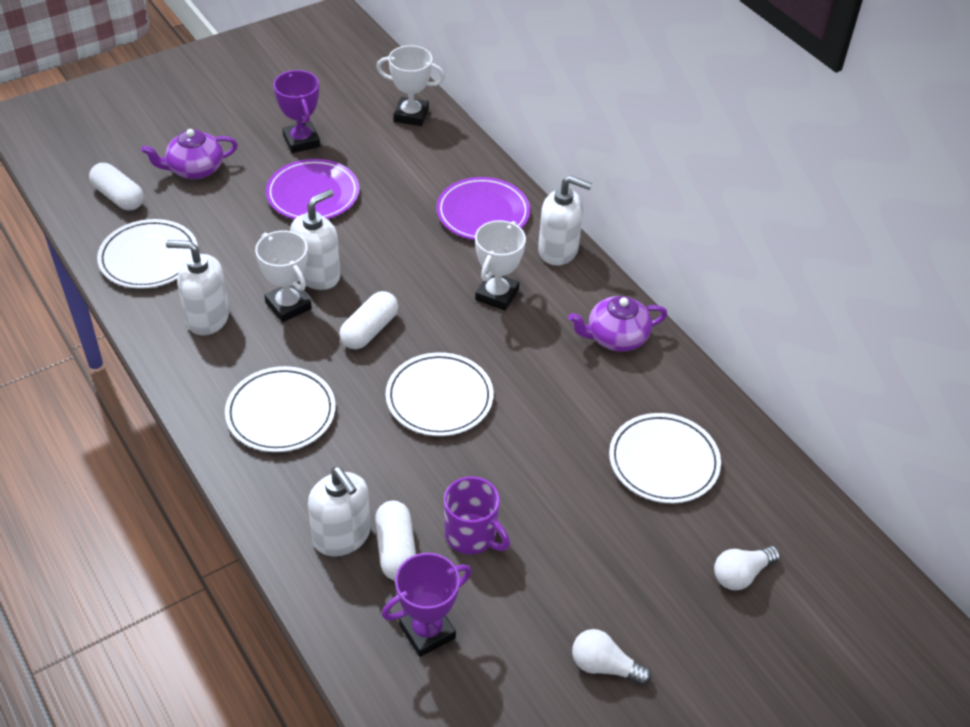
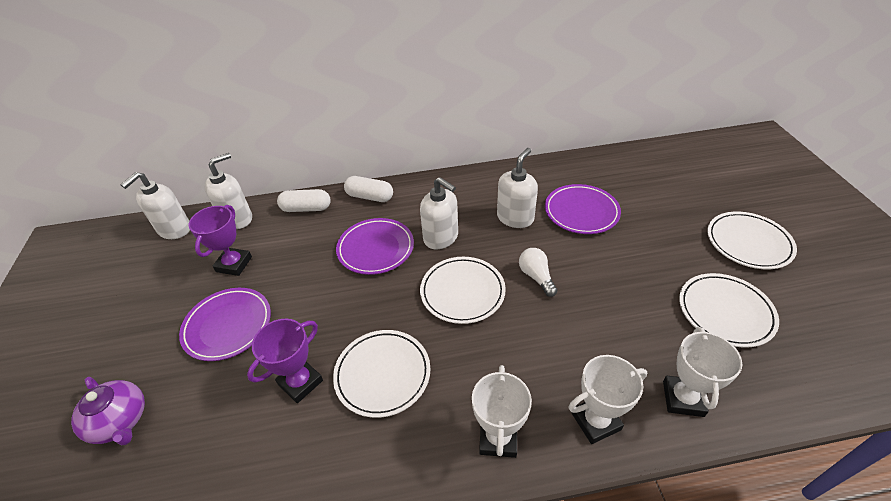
purple mug: 1 -> 0
purple plate: 2 -> 3
purple teapot: 2 -> 1
white capsule: 3 -> 2
white light bulb: 2 -> 1

